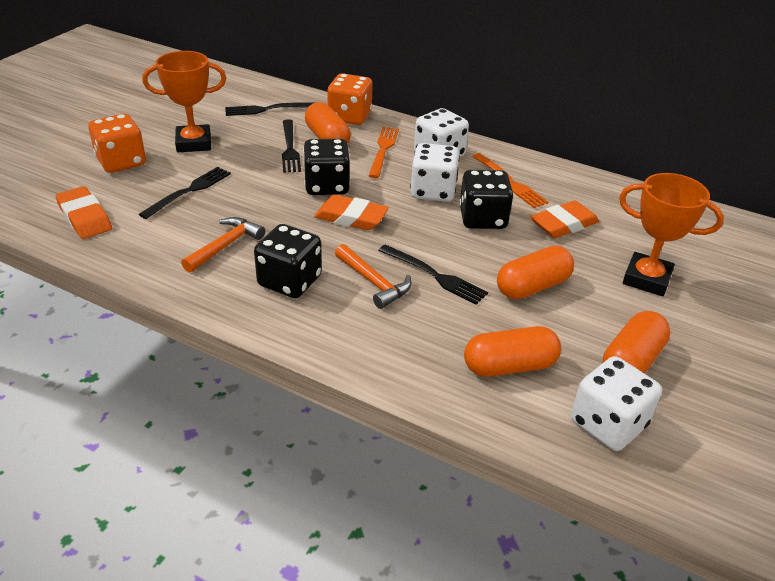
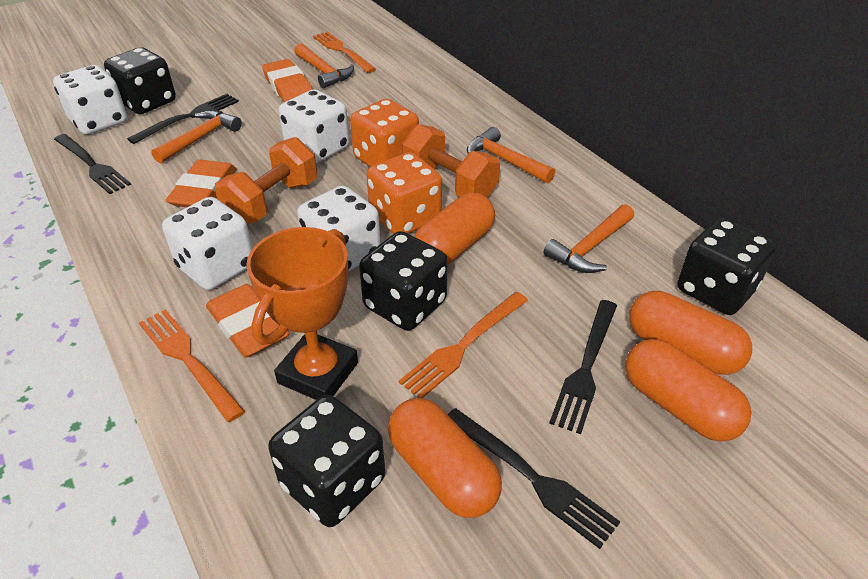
black dice: 3 -> 4
orange dumbbell: 0 -> 2
orange fork: 2 -> 3
orange hammer: 2 -> 4
orange trophy: 2 -> 1
white dice: 3 -> 4

